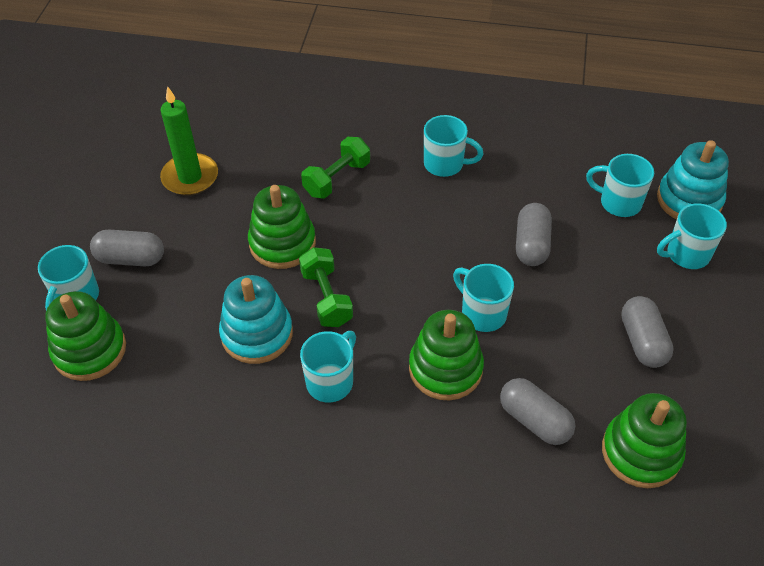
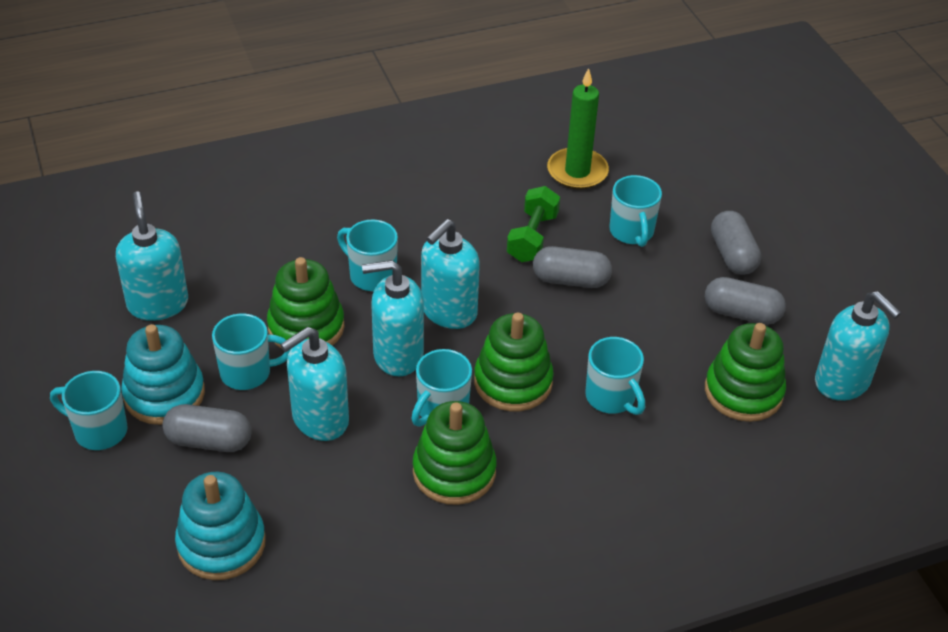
green dumbbell: 2 -> 1
turquoise soap dispenser: 0 -> 5

